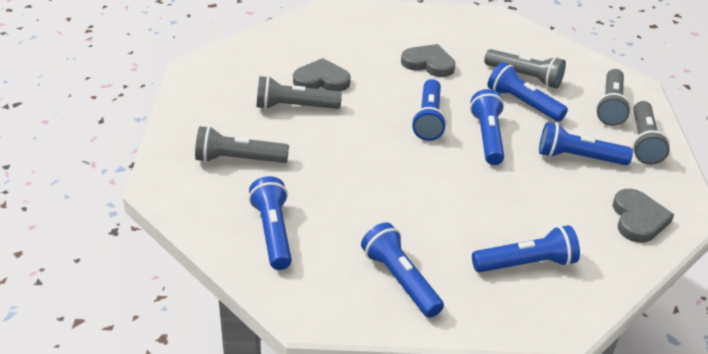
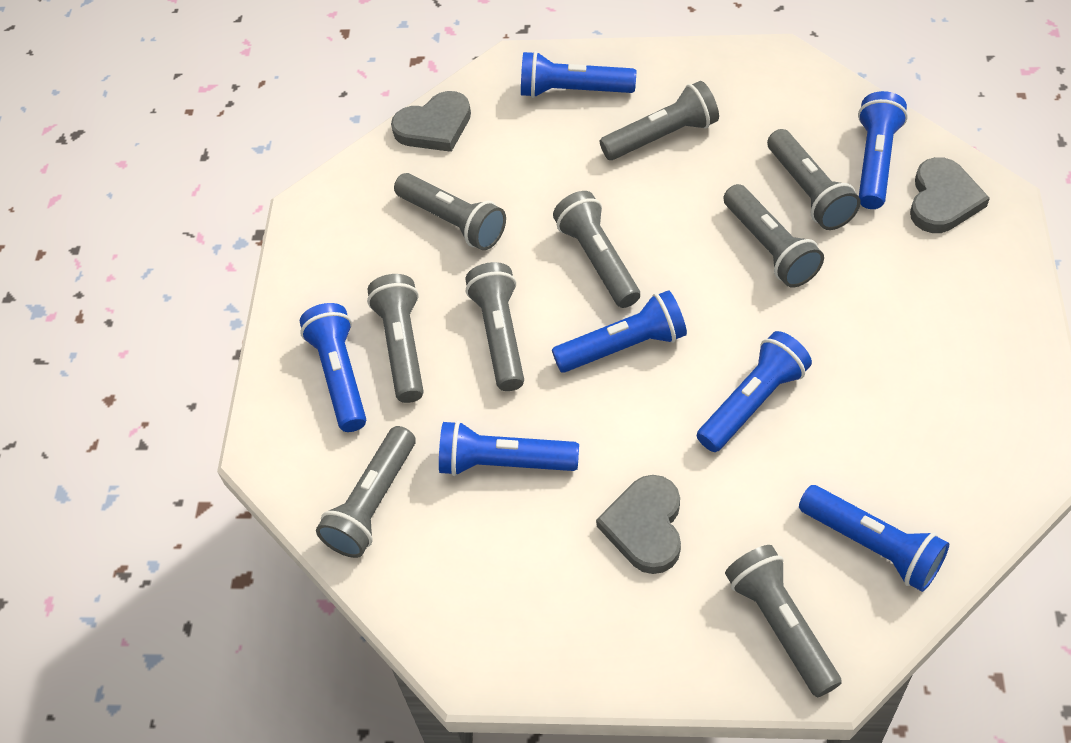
grey flashlight: 5 -> 9

